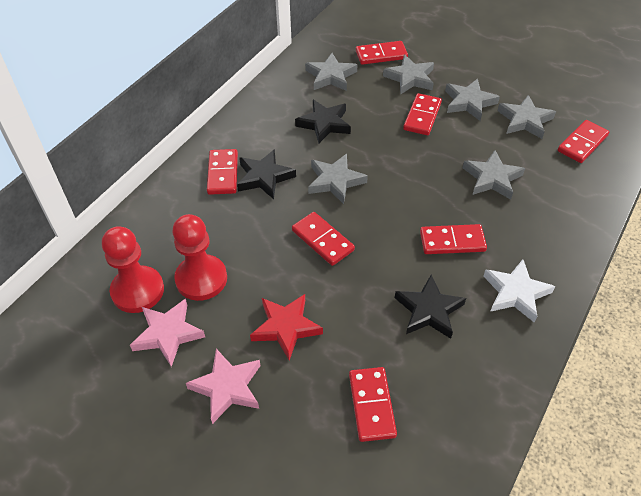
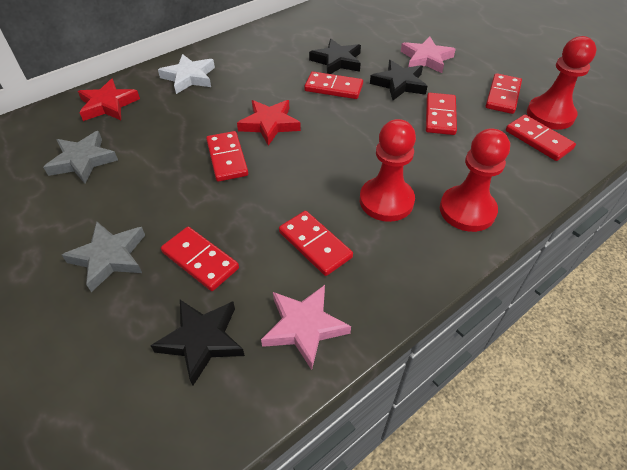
grey star: 6 -> 2
red pawn: 2 -> 3
red star: 1 -> 2

